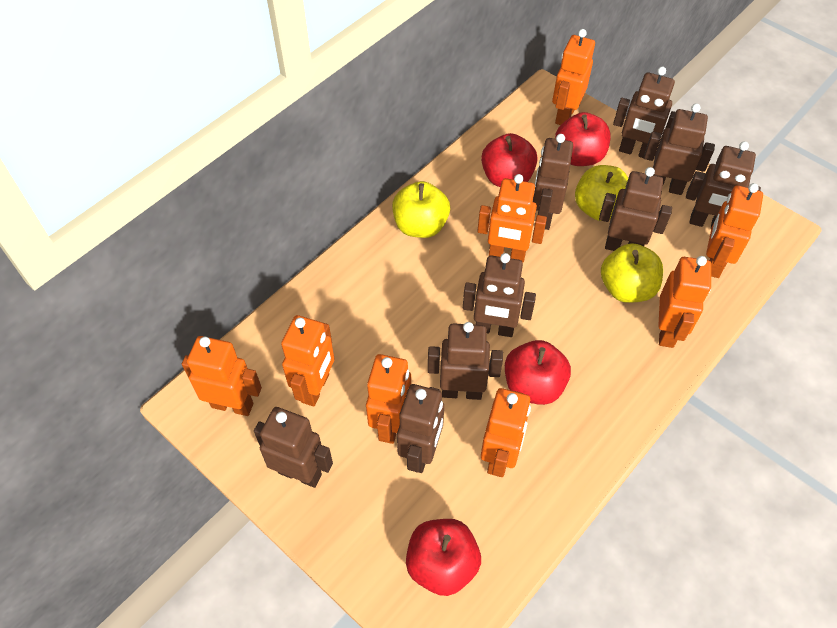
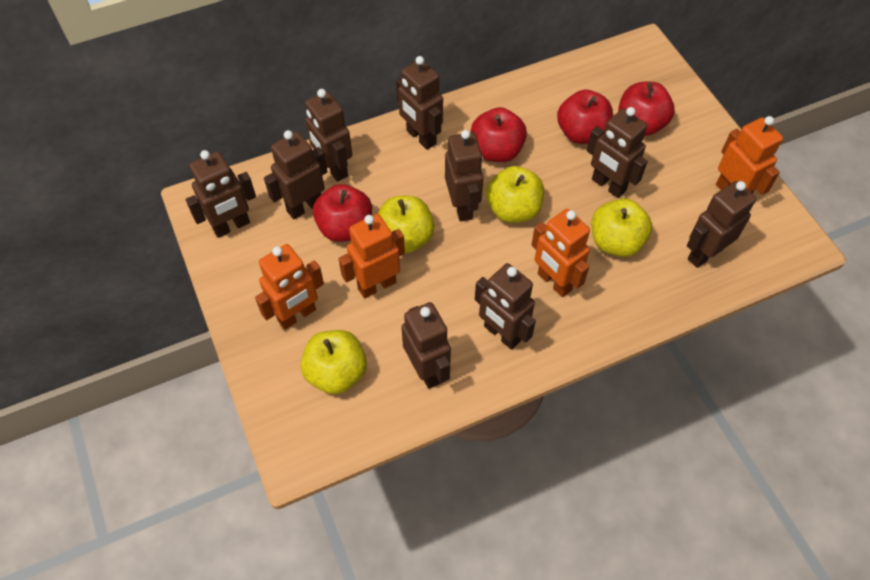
orange robot: 8 -> 4
yellow apple: 3 -> 4

